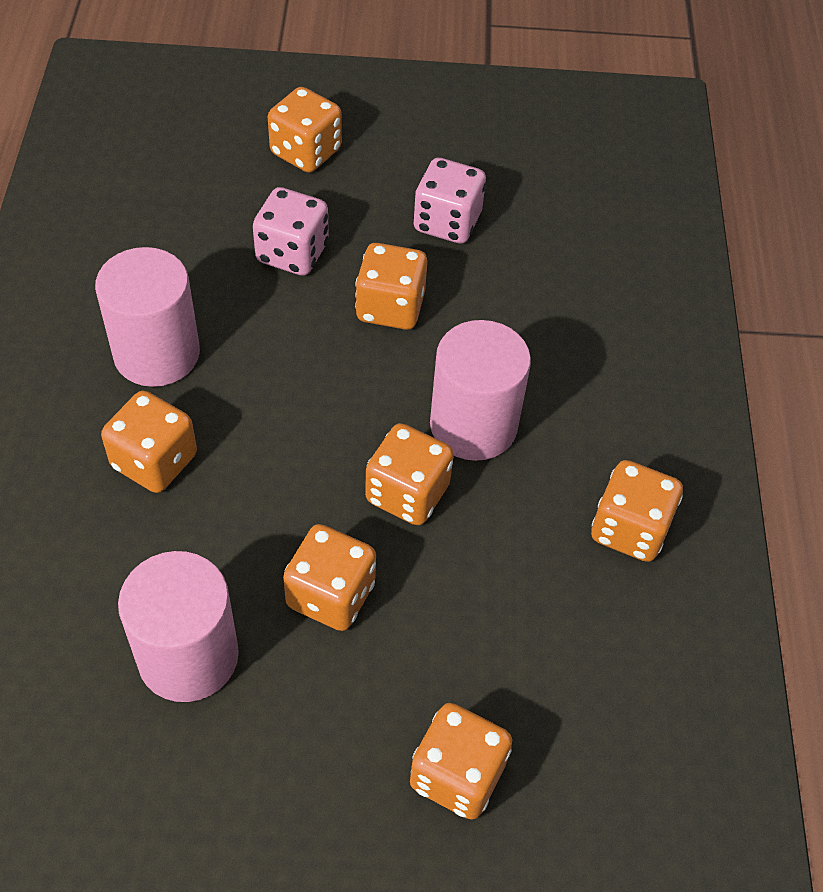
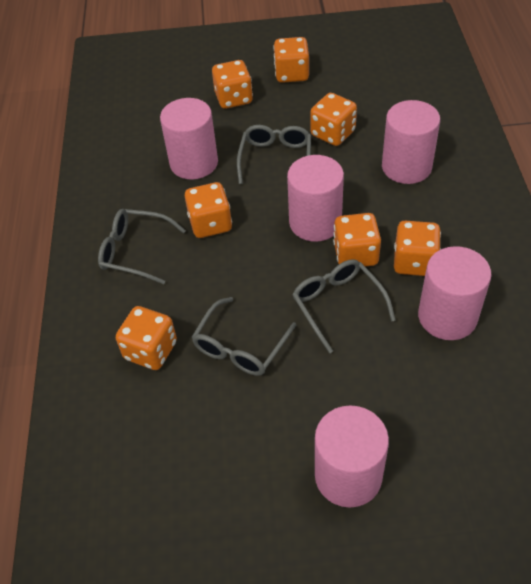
grey glasses: 0 -> 4
pink cylinder: 3 -> 5
pink dice: 2 -> 0

